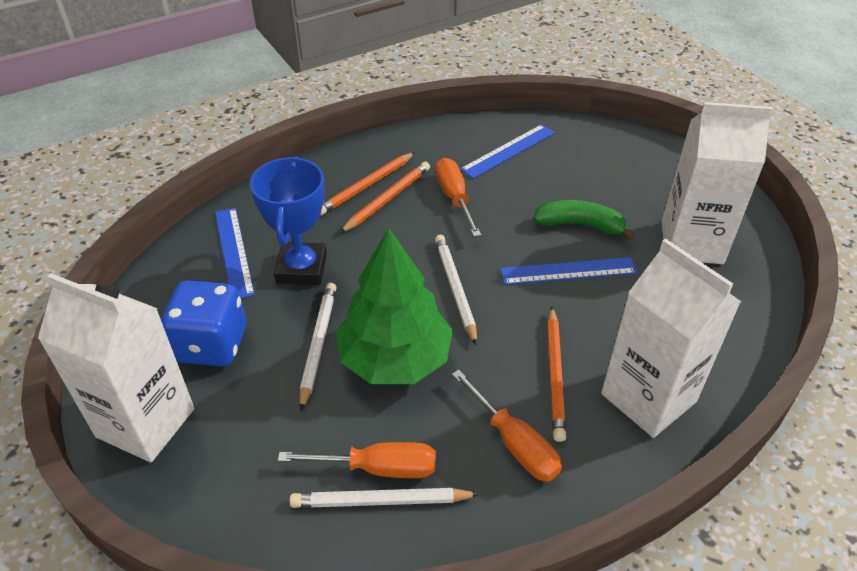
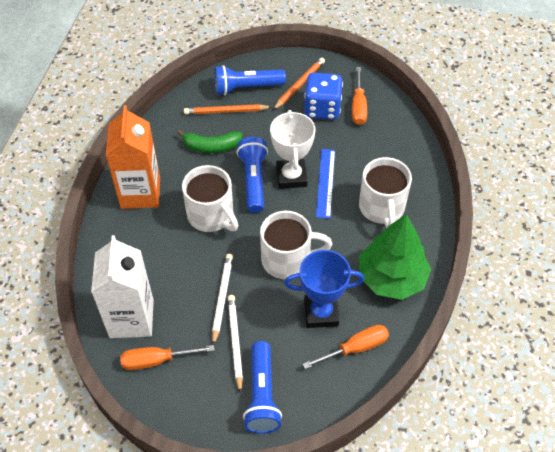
blue flashlight: 0 -> 3
blue ruler: 3 -> 1
orange carton: 0 -> 1
orange pencil: 3 -> 2
white carton: 3 -> 1
white mug: 0 -> 3
white pencil: 3 -> 2
white trophy: 0 -> 1

